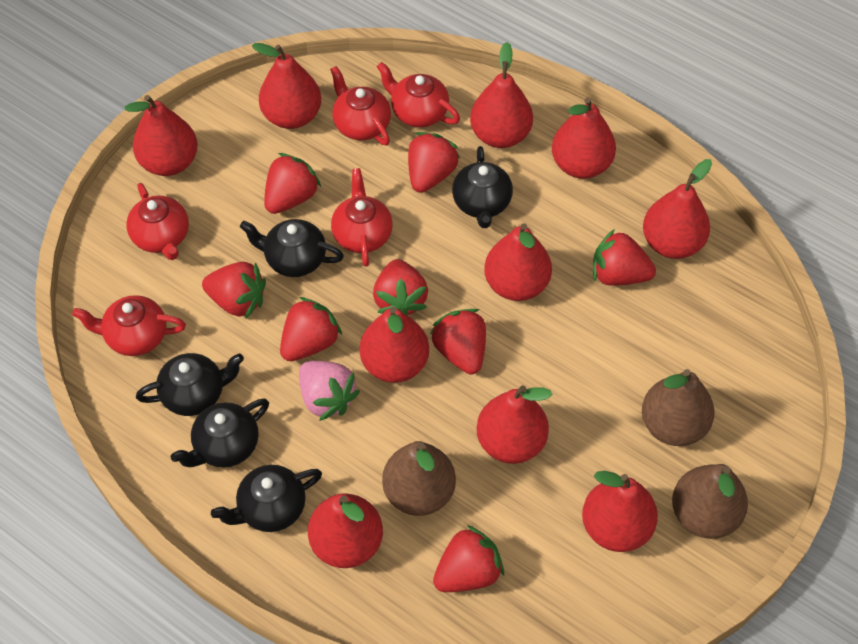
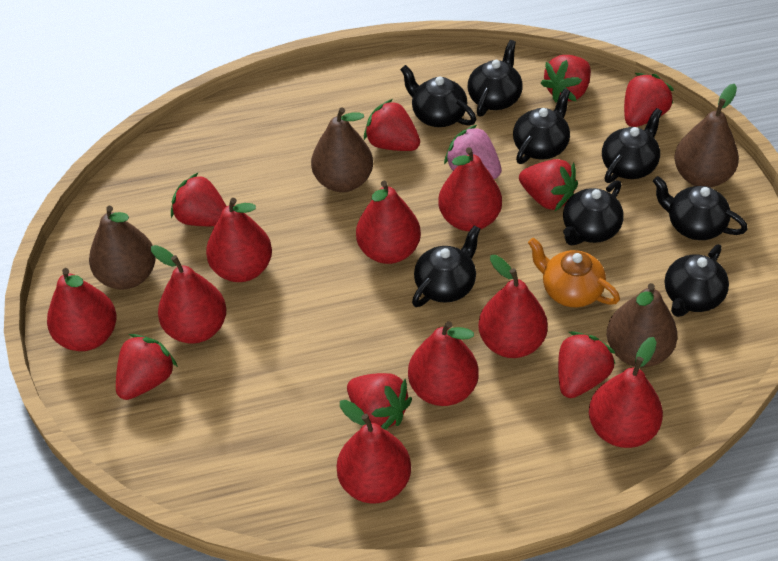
black teapot: 5 -> 8
brown pear: 3 -> 4
orange teapot: 0 -> 1
red pear: 10 -> 9
red teapot: 5 -> 0

